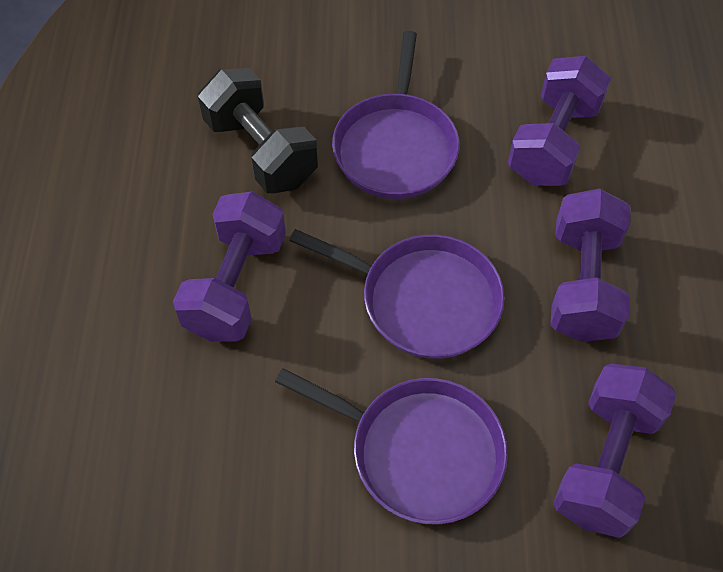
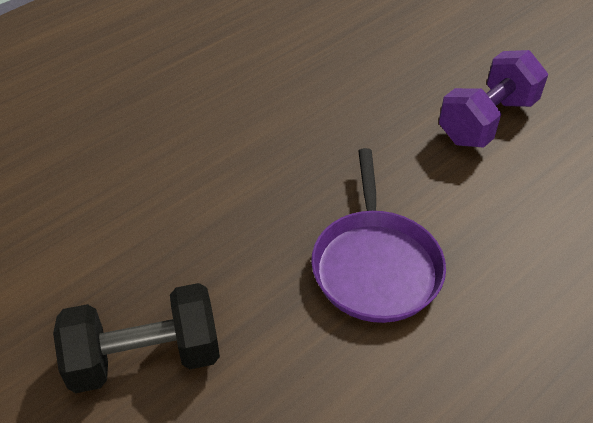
purple dumbbell: 4 -> 1
purple pan: 3 -> 1

